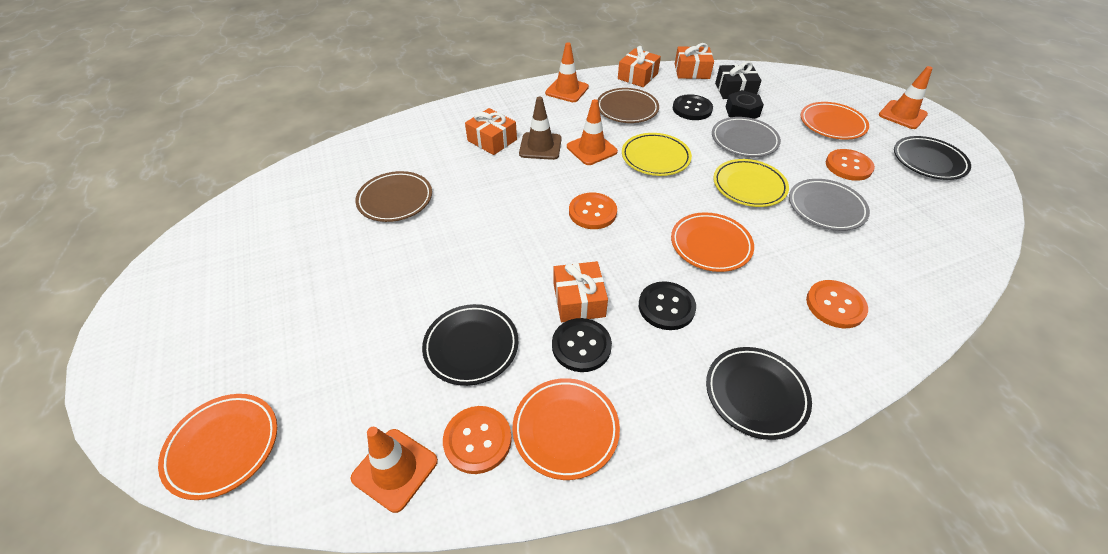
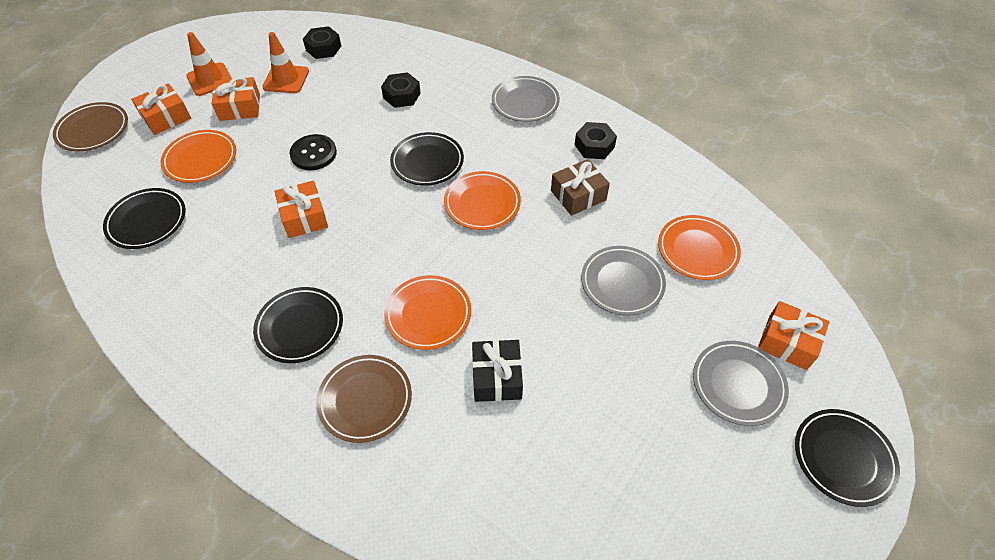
black button: 3 -> 1
black nut: 1 -> 3
black plate: 3 -> 4
brown gift: 0 -> 1
brown traffic cone: 1 -> 0
grey plate: 2 -> 3
orange button: 4 -> 0
orange traffic cone: 4 -> 2
yellow plate: 2 -> 0

